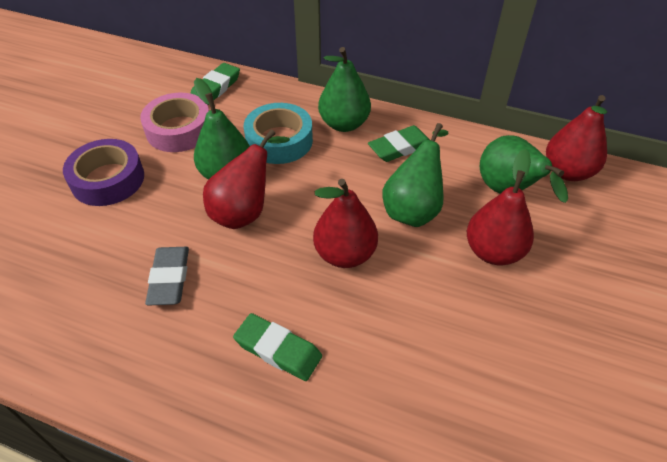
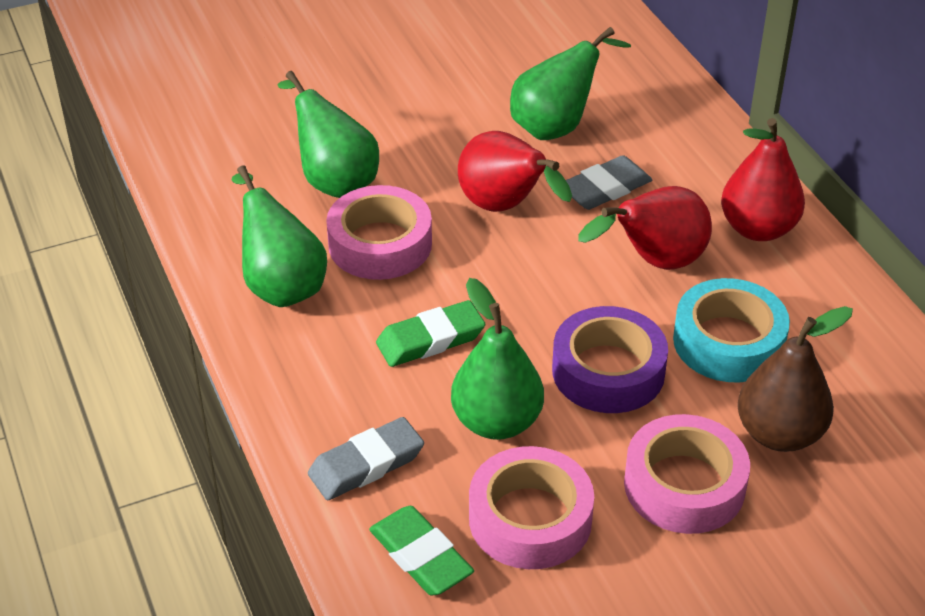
brown pear: 0 -> 1
green eraser: 3 -> 2
grey eraser: 1 -> 2
pink tape: 1 -> 3
red pear: 4 -> 3

